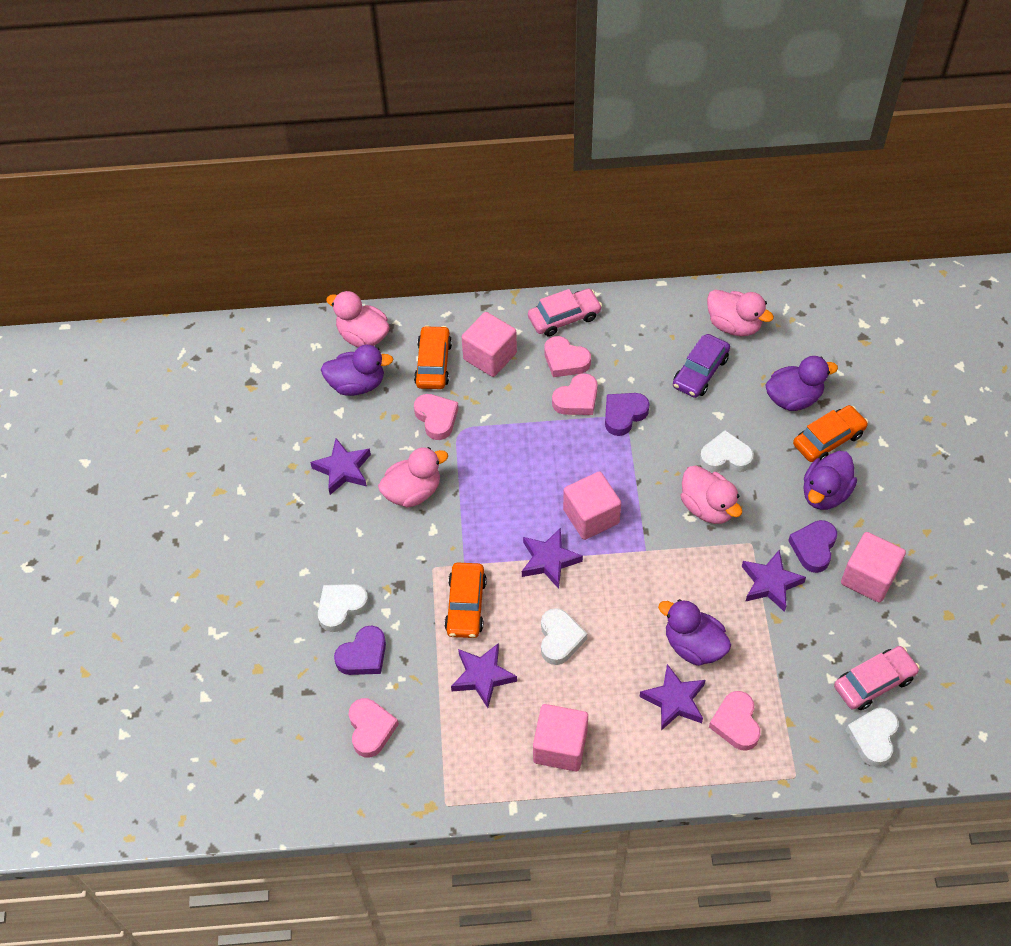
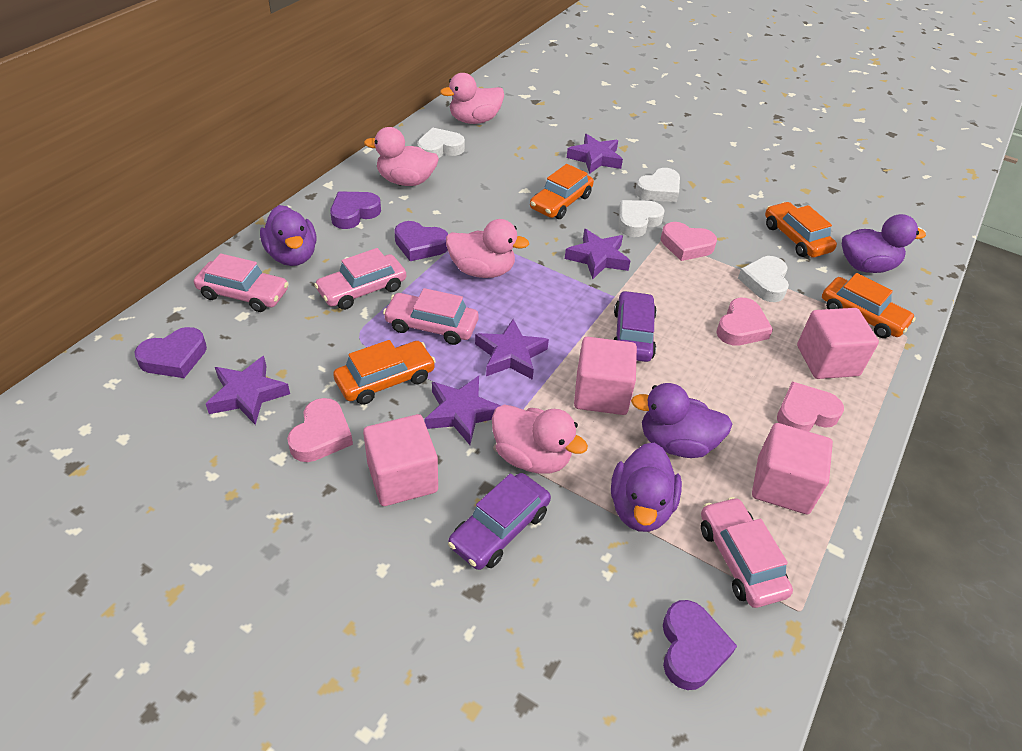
orange car: 3 -> 4
pink car: 2 -> 4
pink heart: 5 -> 4
purple car: 1 -> 2
purple heart: 3 -> 4

